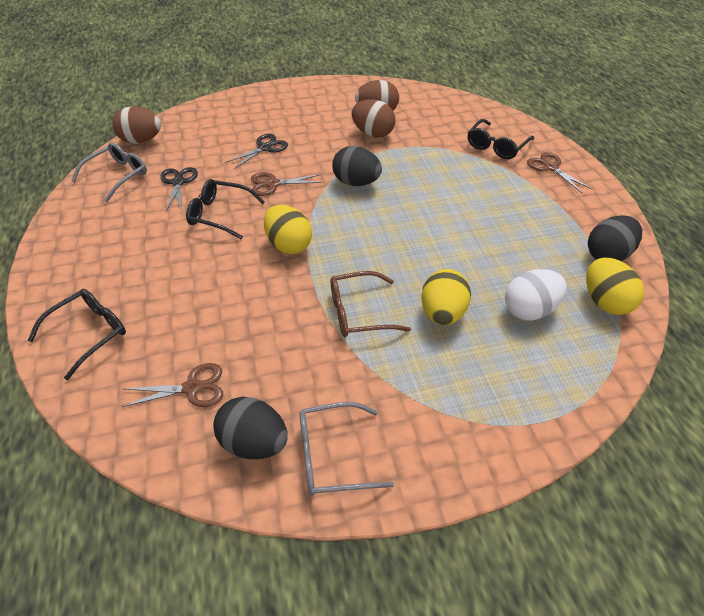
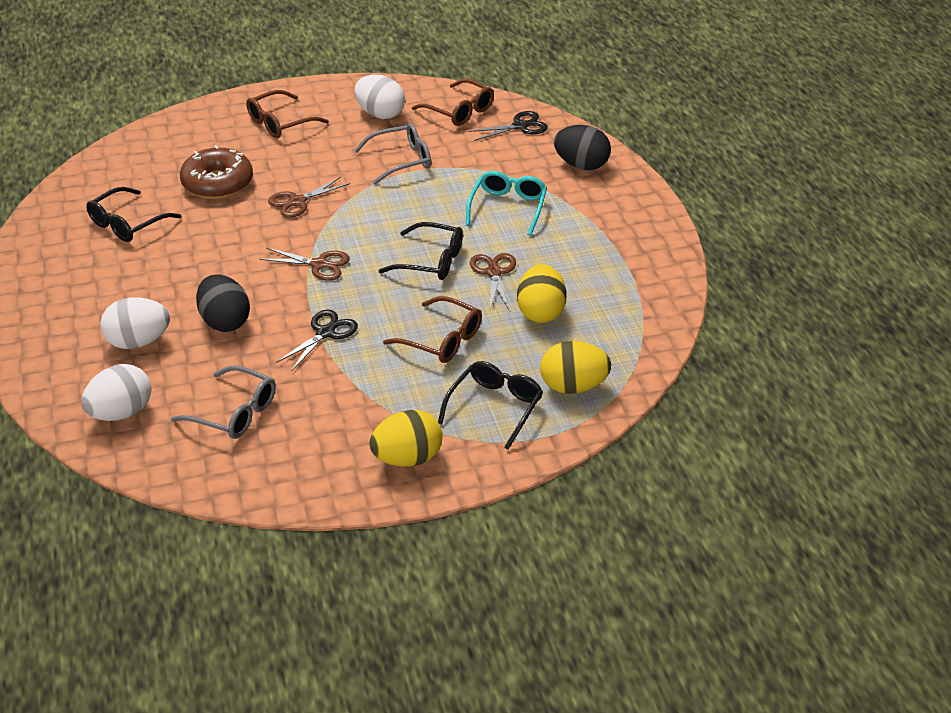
black egg: 3 -> 2
brown donut: 0 -> 1
brown egg: 3 -> 0
brown glasses: 1 -> 3
turquoise glasses: 0 -> 1
white egg: 1 -> 3

